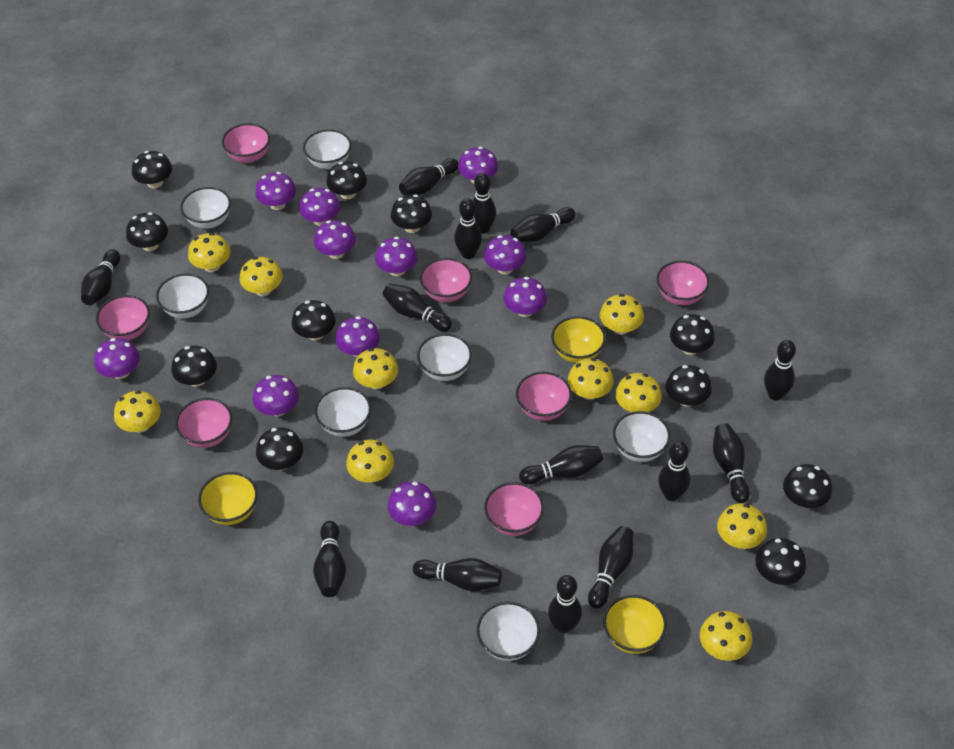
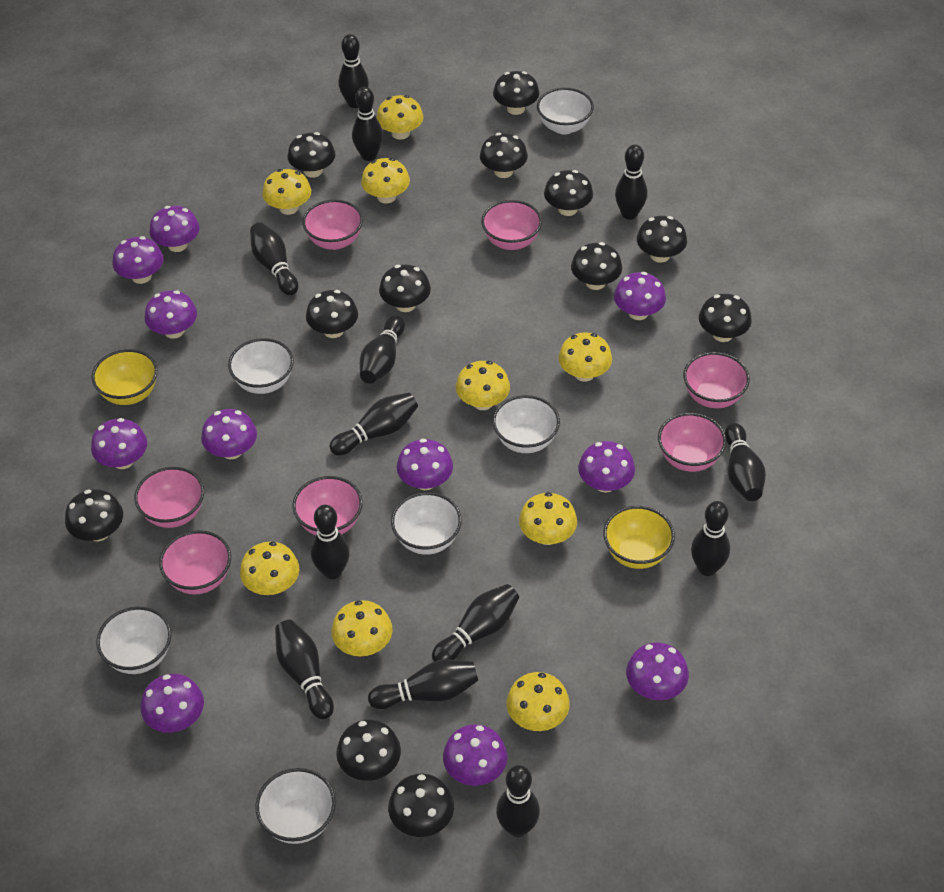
black bowling pin: 14 -> 13
black mushroom: 11 -> 12
white bowl: 7 -> 6
yellow bowl: 3 -> 2
yellow mushroom: 10 -> 9

